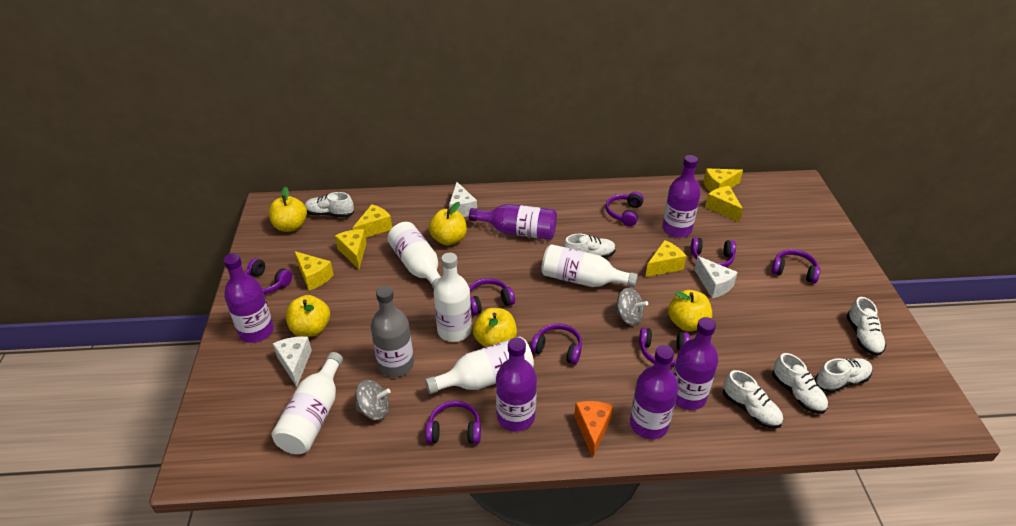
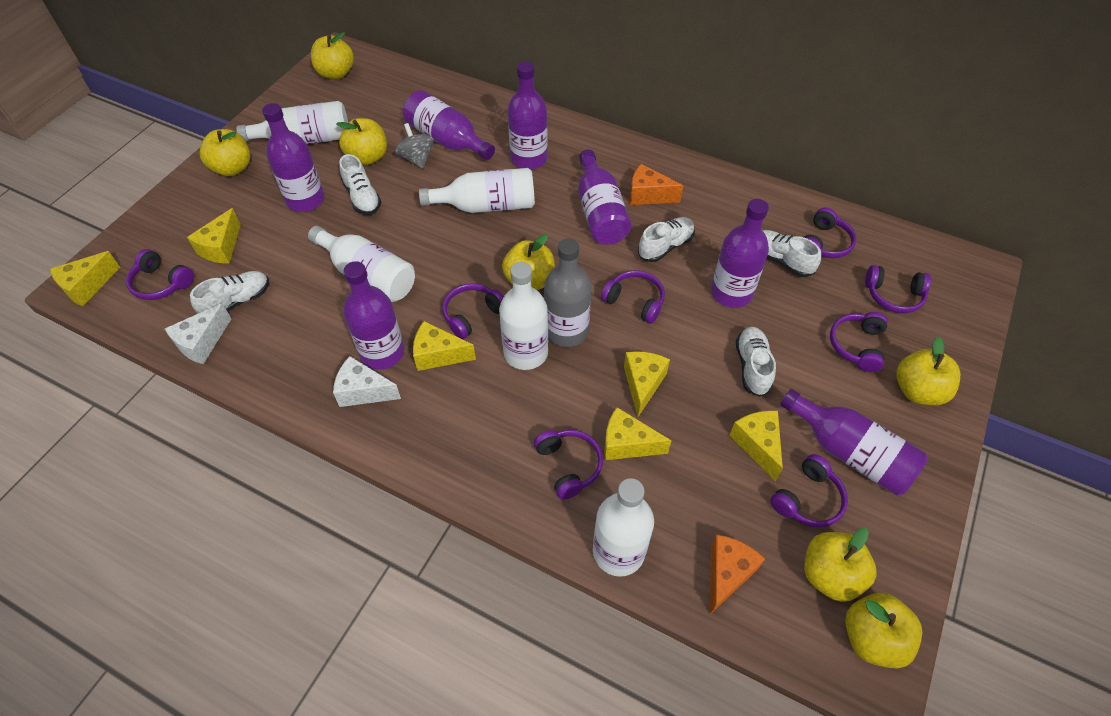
grey spinning top: 2 -> 1
orange cheese: 1 -> 2
purple bottle: 6 -> 7
white cheese: 3 -> 2
white shoe: 6 -> 5
yellow apple: 5 -> 7

